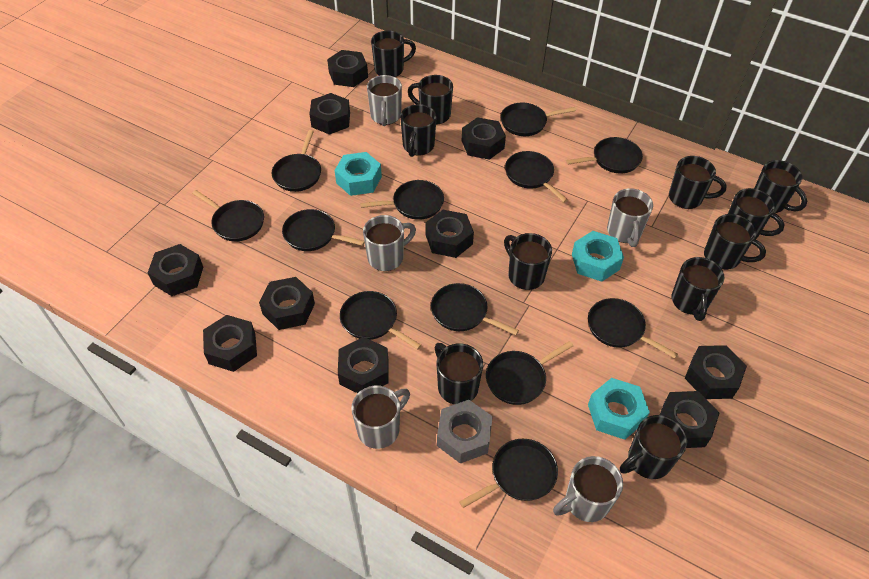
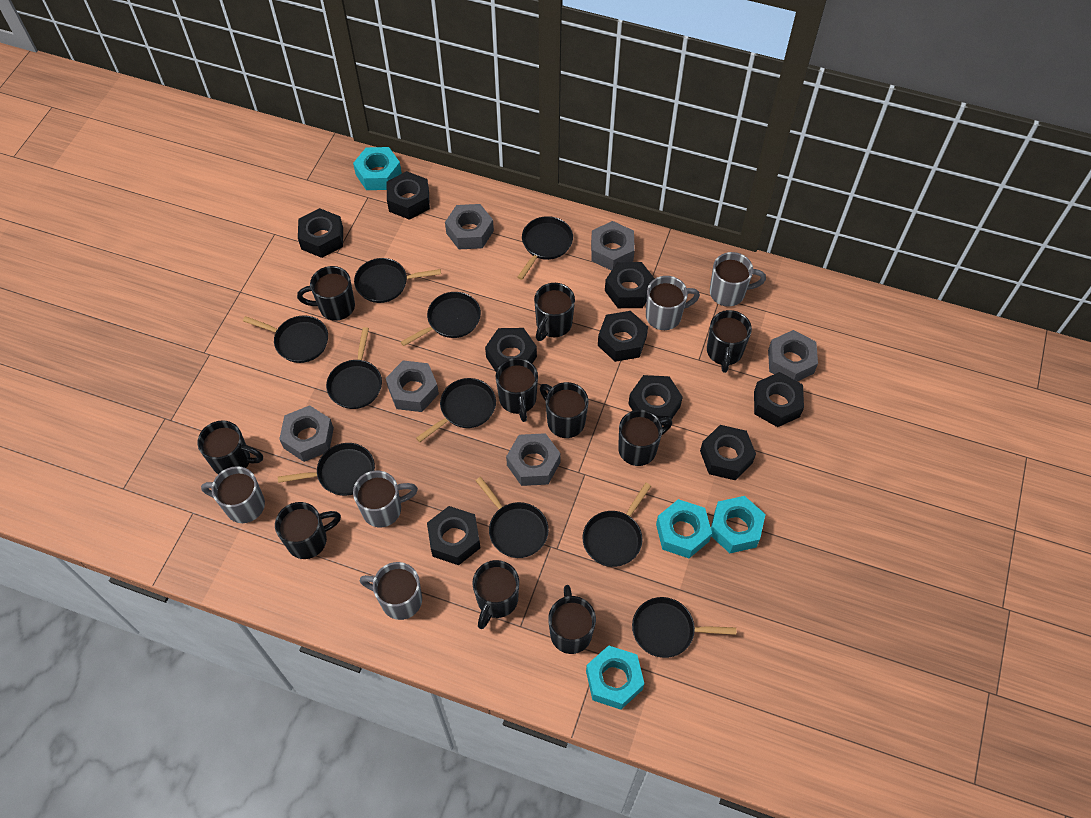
black mug: 11 -> 10
black nut: 10 -> 9
black pan: 12 -> 10
grey nut: 1 -> 6
turquoise nut: 3 -> 4

